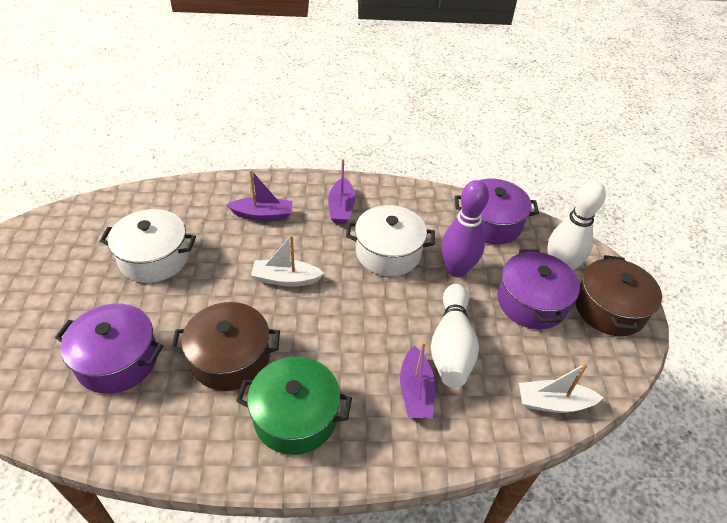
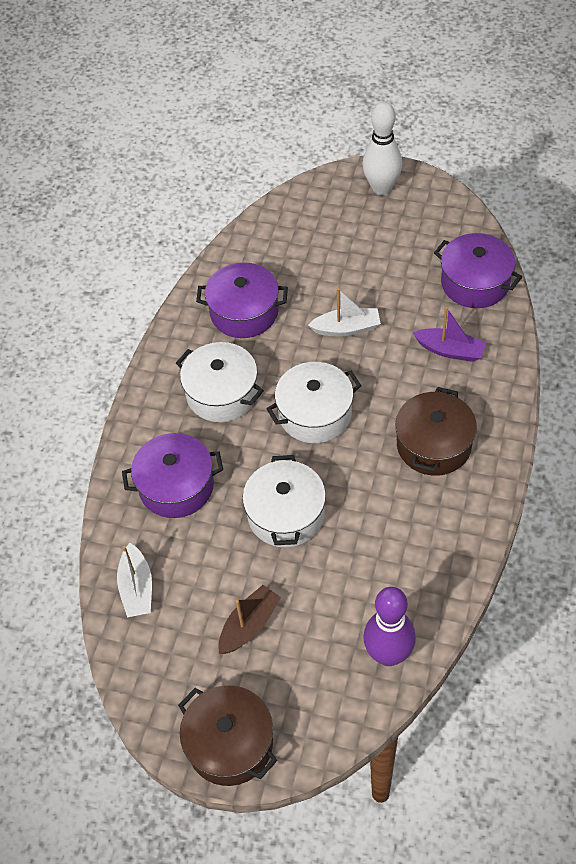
brown boat: 0 -> 1
green pot: 1 -> 0
purple boat: 3 -> 1
white bowling pin: 2 -> 1
white pot: 2 -> 3

